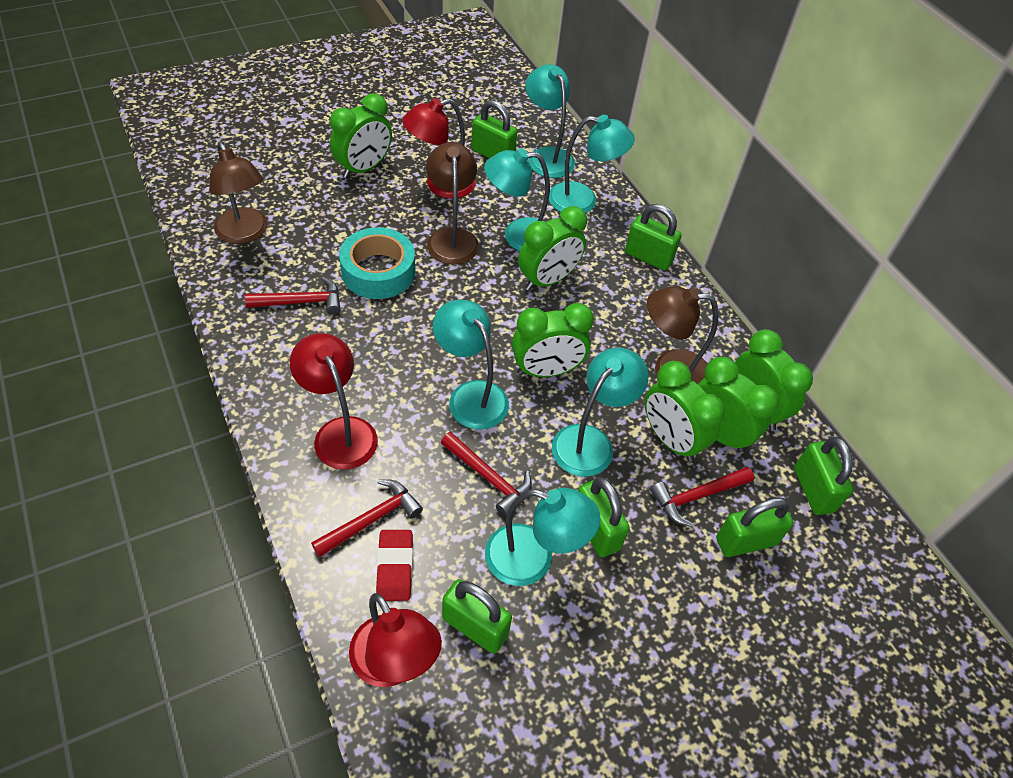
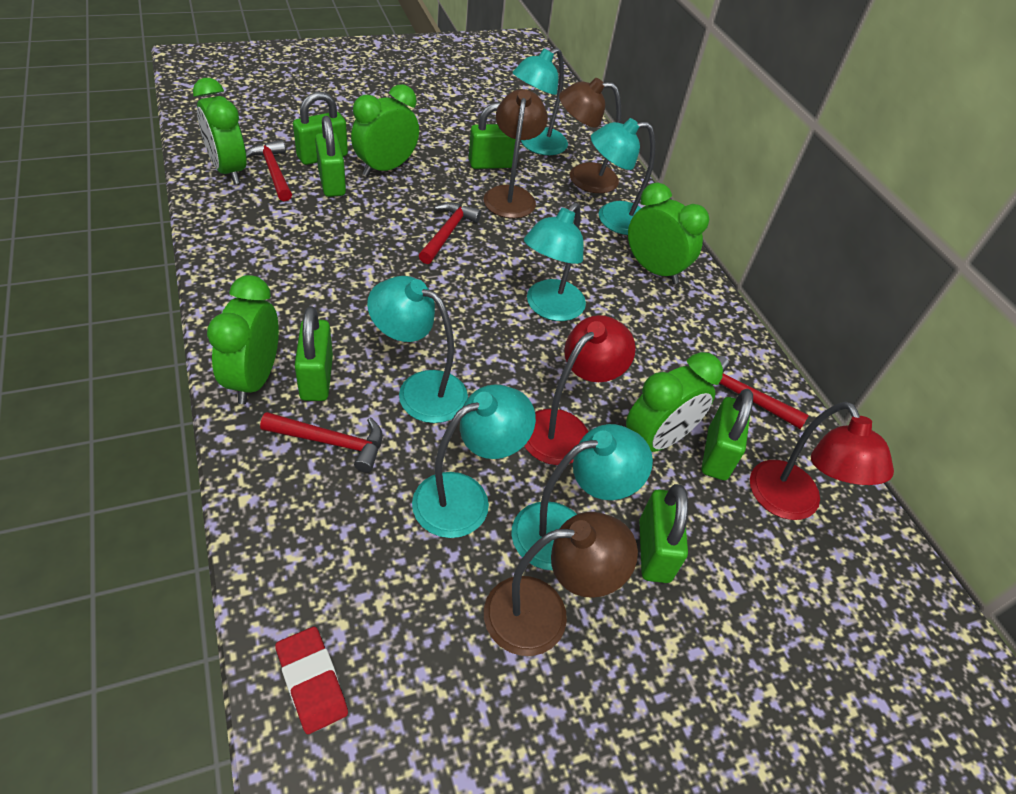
green clock: 6 -> 5
red lamp: 3 -> 2
turquoise tape: 1 -> 0

